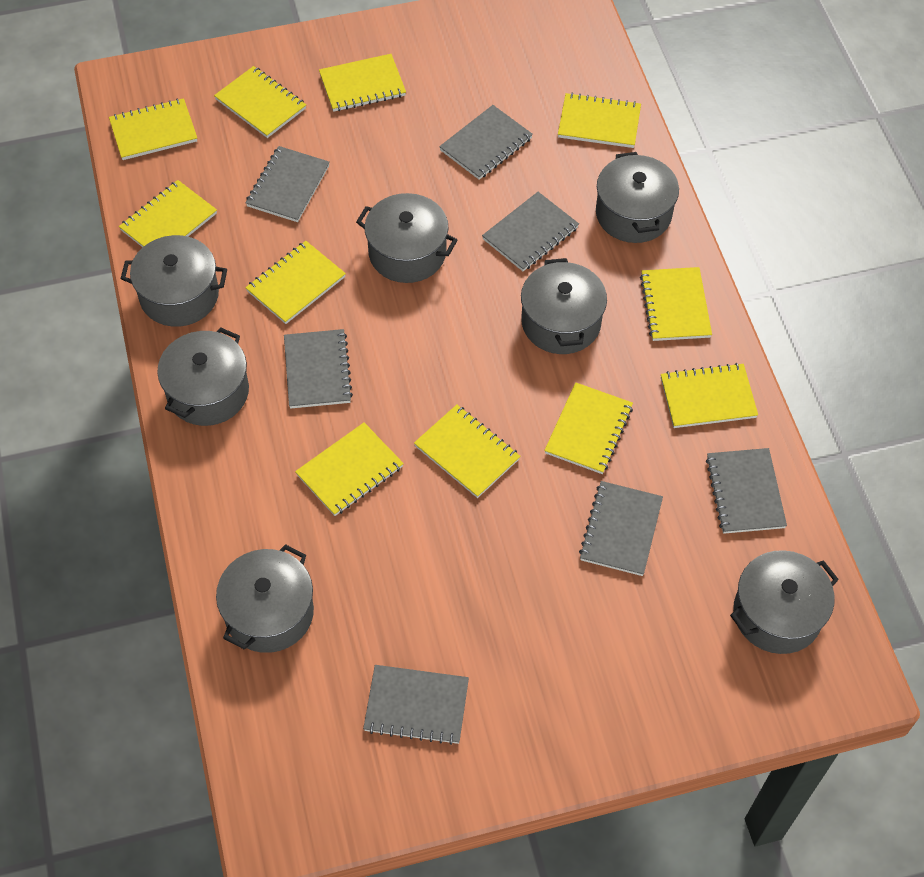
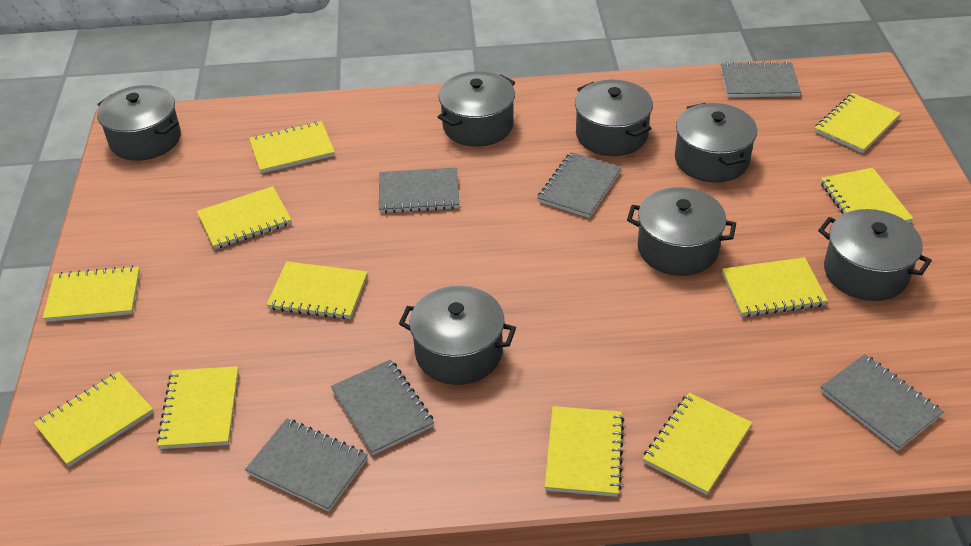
grey notebook: 7 -> 6

